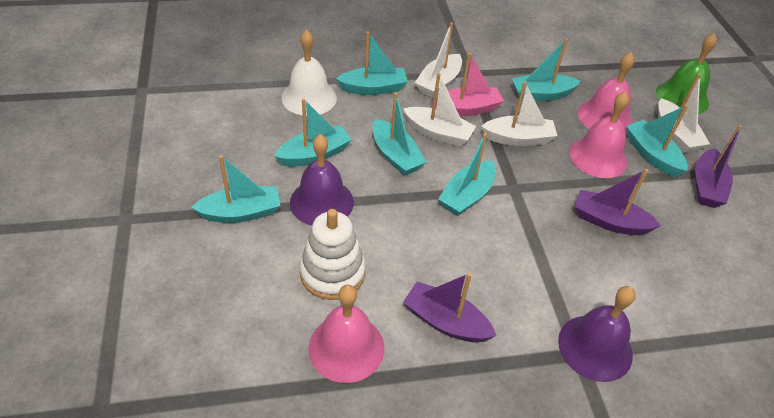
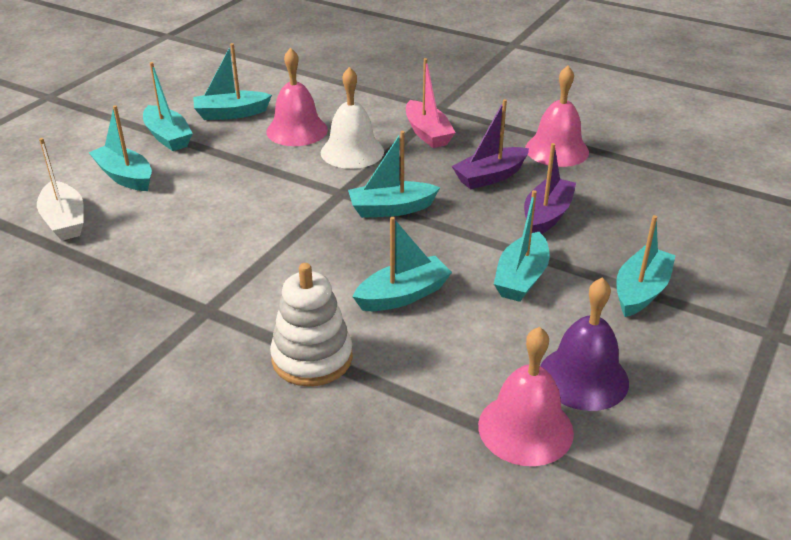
green bell: 1 -> 0
purple bell: 2 -> 1
purple boat: 3 -> 2
white boat: 4 -> 1

